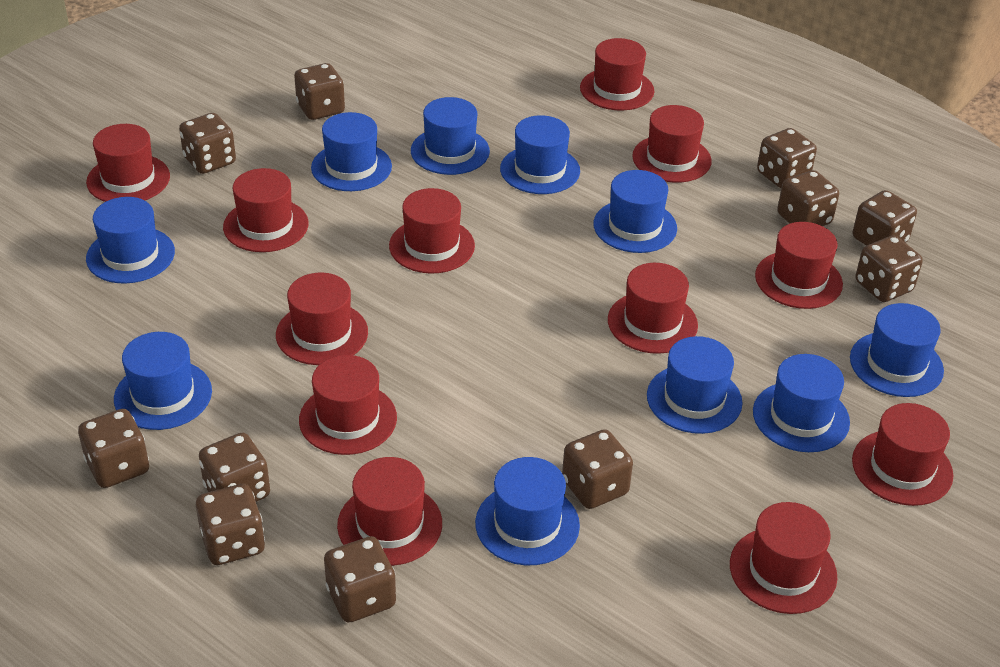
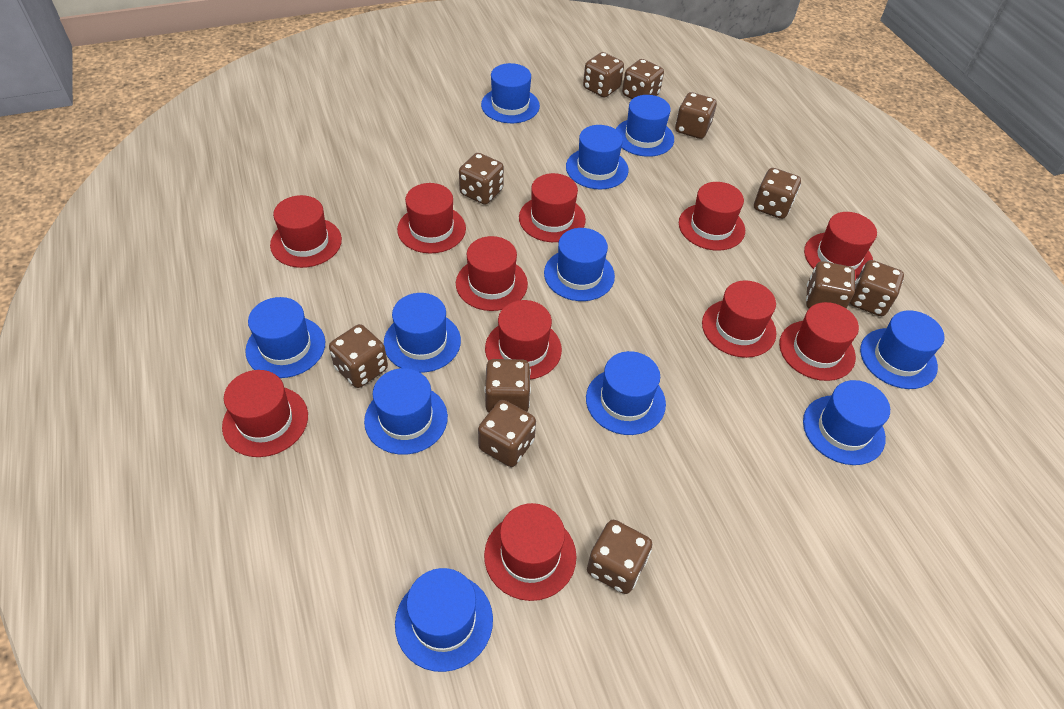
blue hat: 10 -> 11
red hat: 12 -> 11

